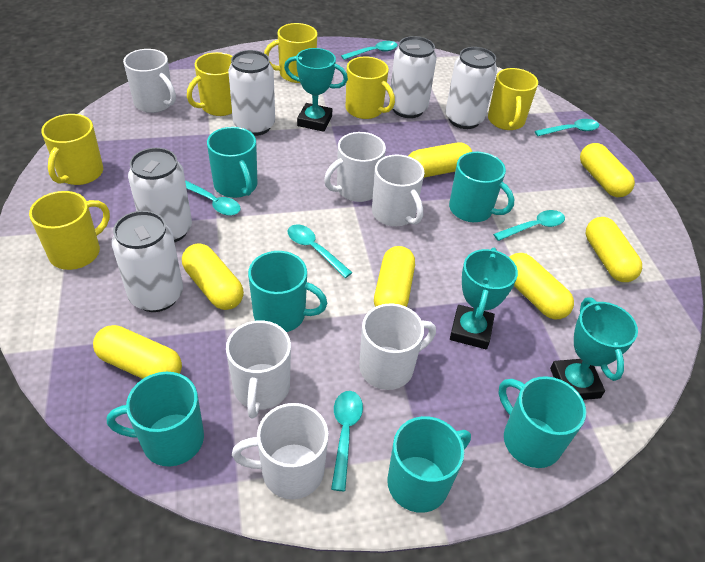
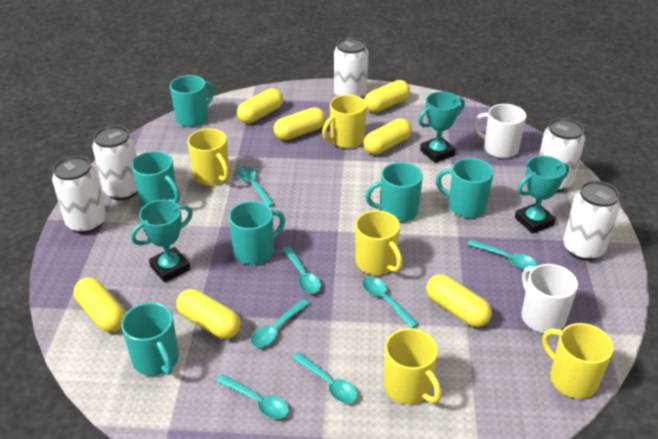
turquoise spoon: 6 -> 7
white mug: 6 -> 2
yellow mug: 6 -> 5

